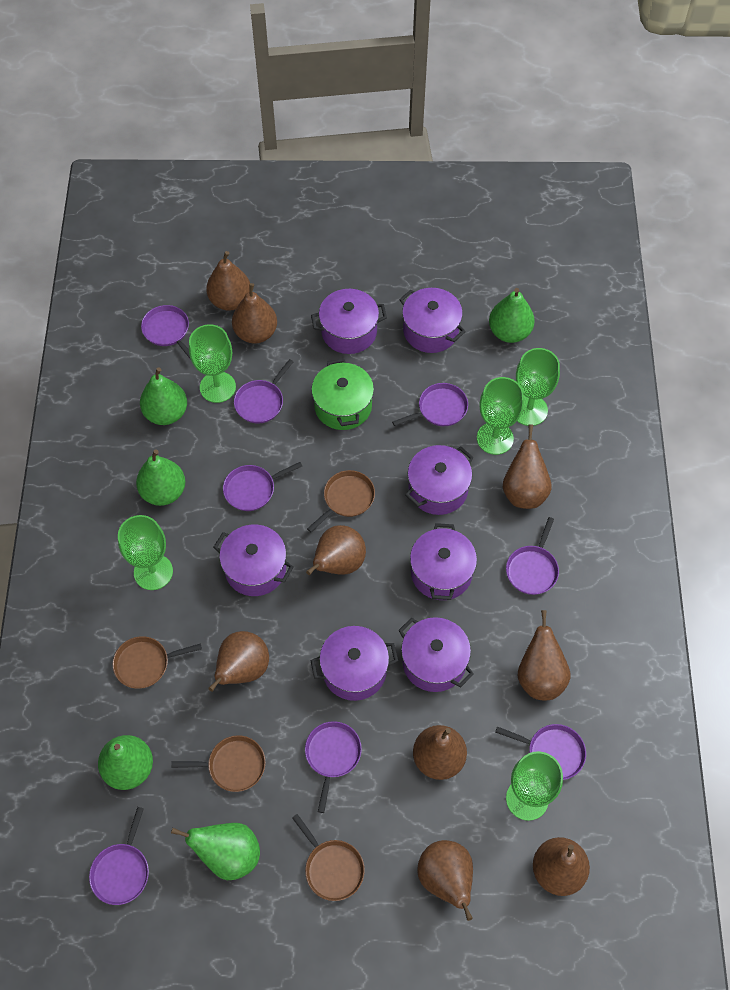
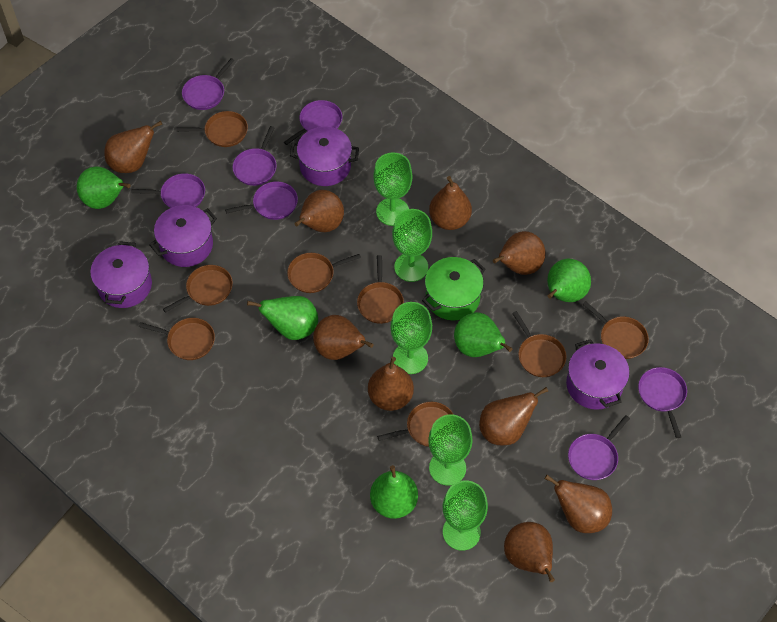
brown pan: 4 -> 8
purple pan: 8 -> 7
purple pot: 7 -> 4

